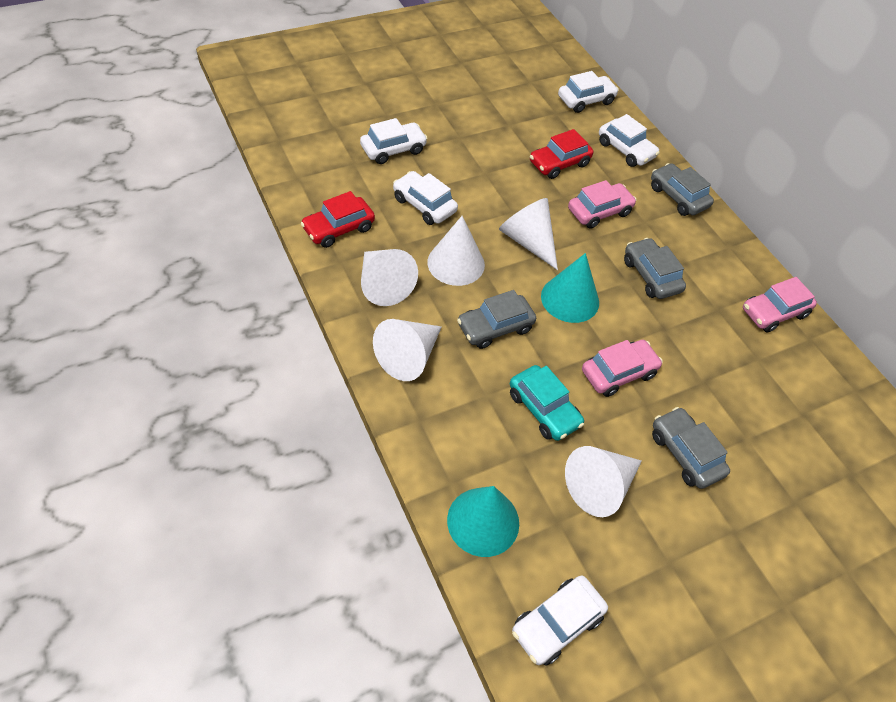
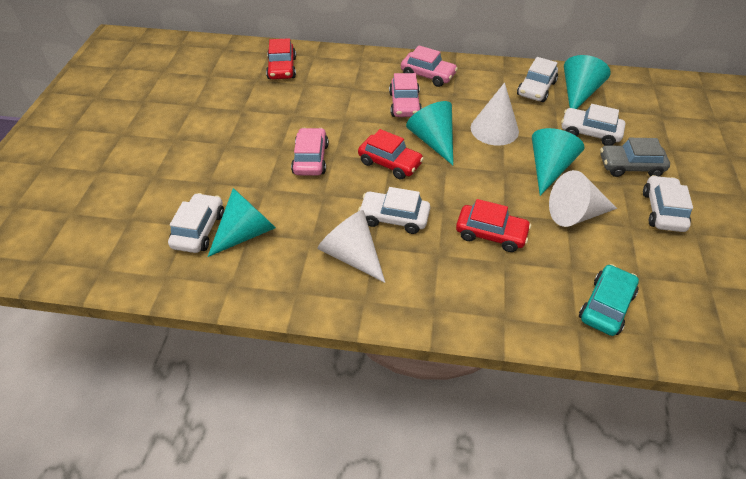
grey car: 4 -> 1
red car: 2 -> 3
turquoise cone: 2 -> 4
white cone: 5 -> 3

